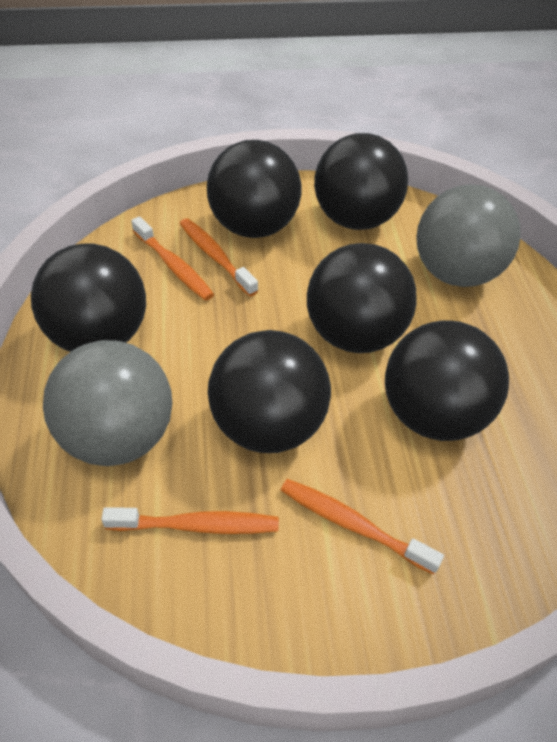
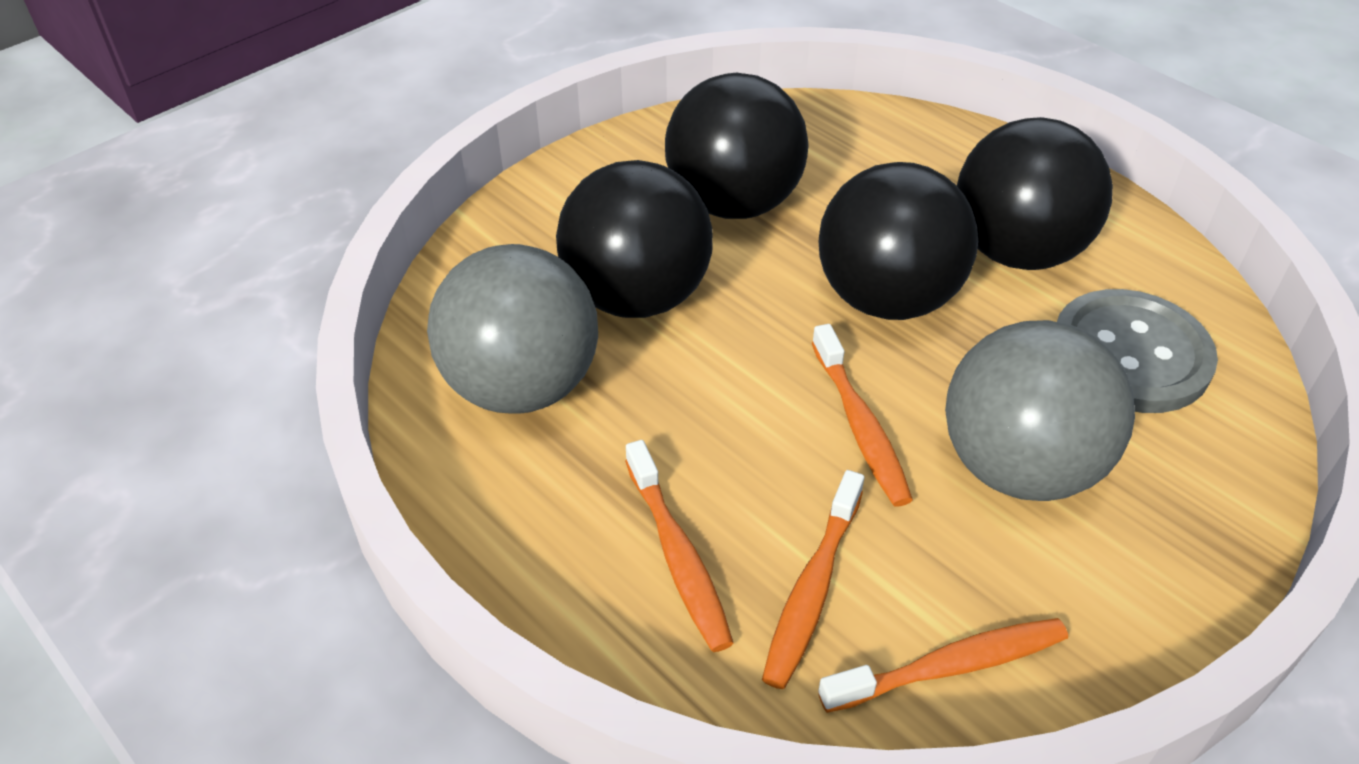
black ball: 6 -> 4
grey button: 0 -> 1

